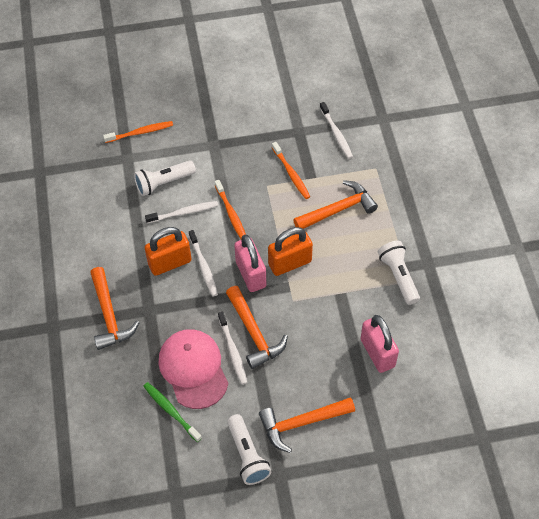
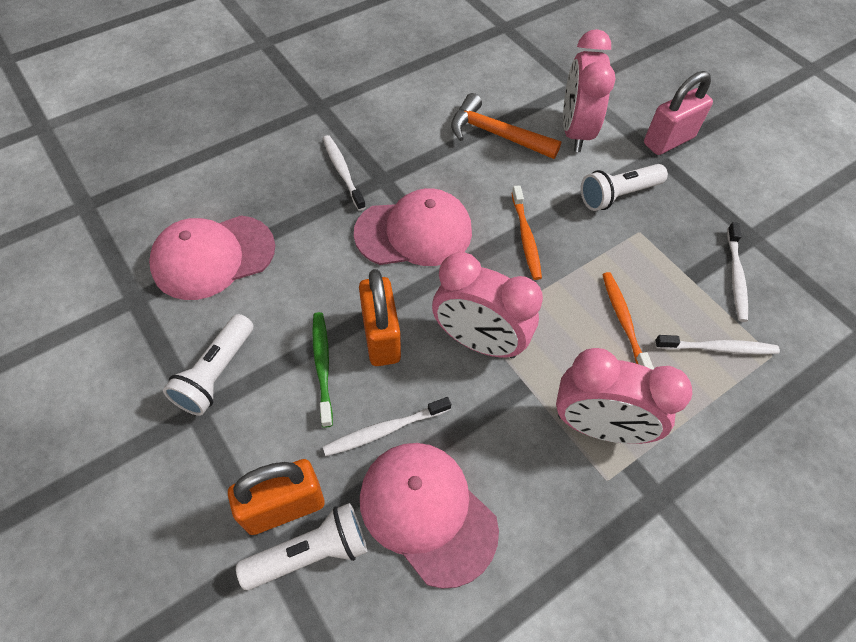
orange hammer: 4 -> 1
orange toothbrush: 3 -> 2
pink cap: 1 -> 3
pink clock: 0 -> 3
pink padlock: 2 -> 1

